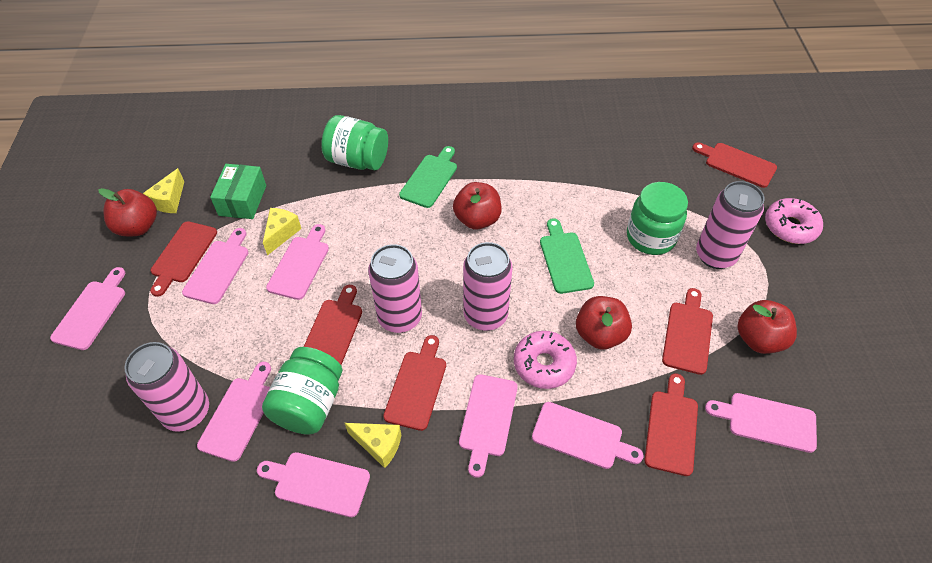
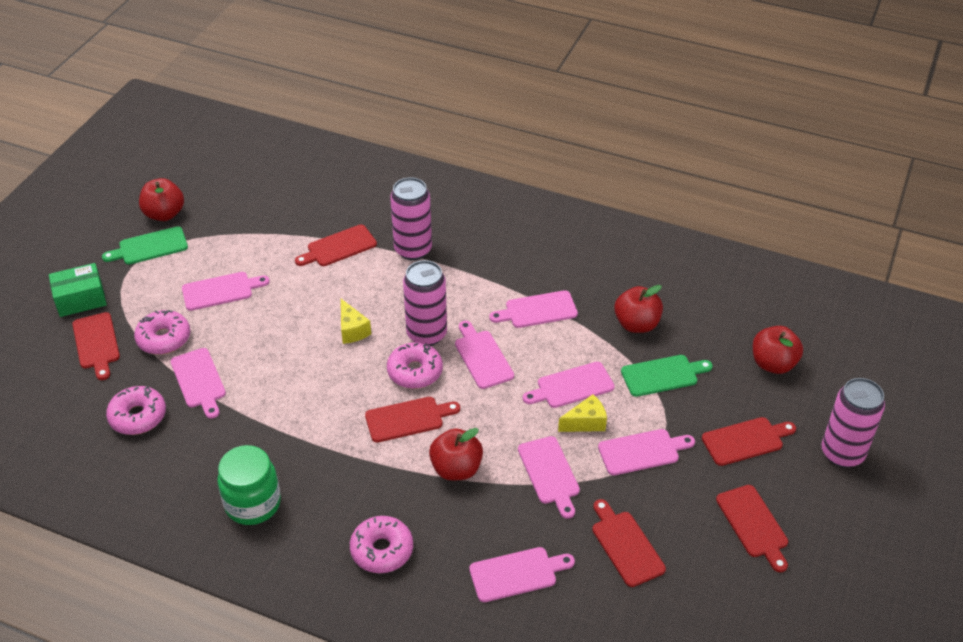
green jar: 3 -> 1
pink can: 4 -> 3
pink donut: 2 -> 4
yellow cheese: 3 -> 2

